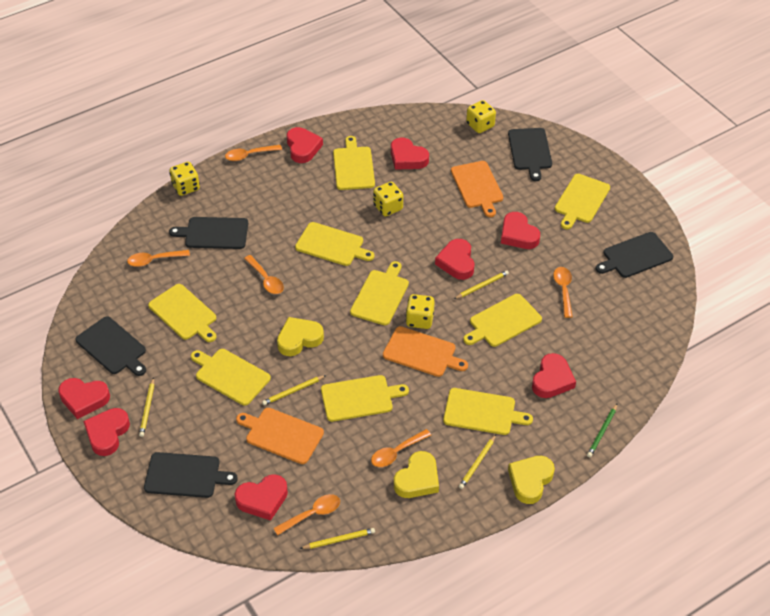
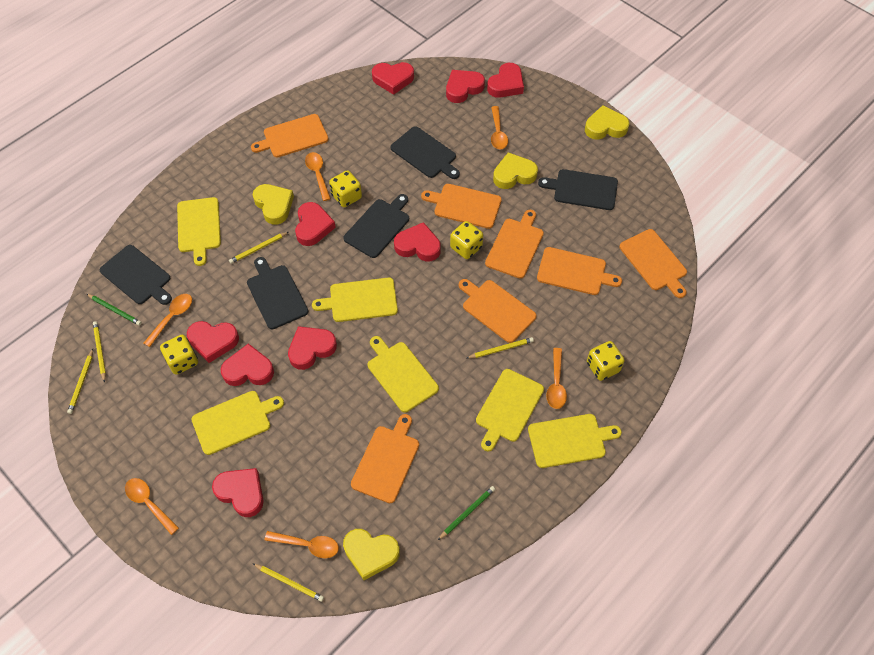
green pencil: 1 -> 2
orange cutting board: 3 -> 7
red heart: 8 -> 9
yellow cutting board: 9 -> 6
yellow heart: 3 -> 4

